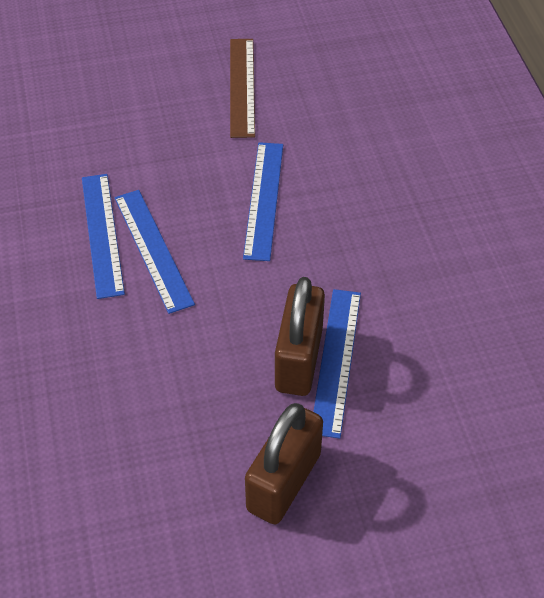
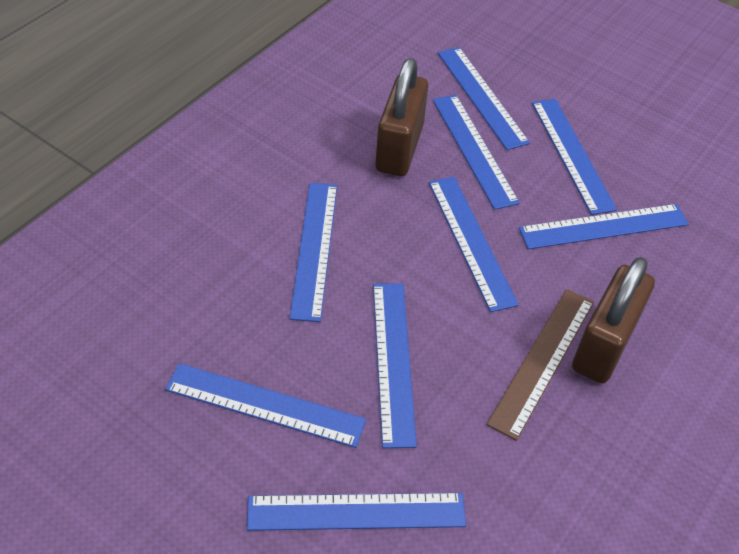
blue ruler: 4 -> 9

